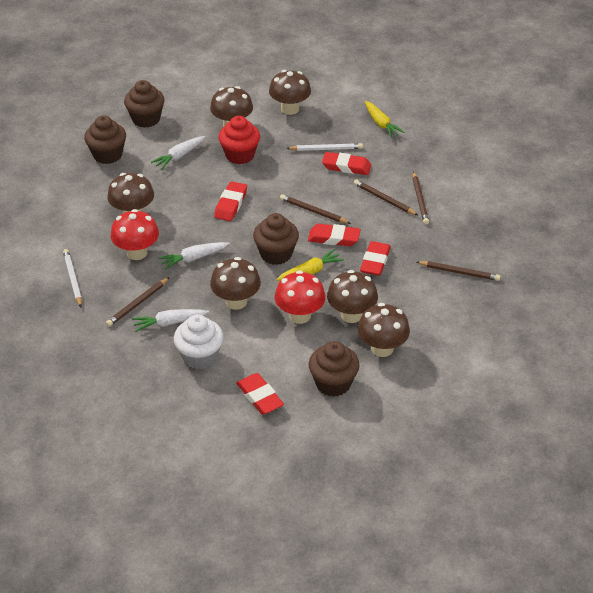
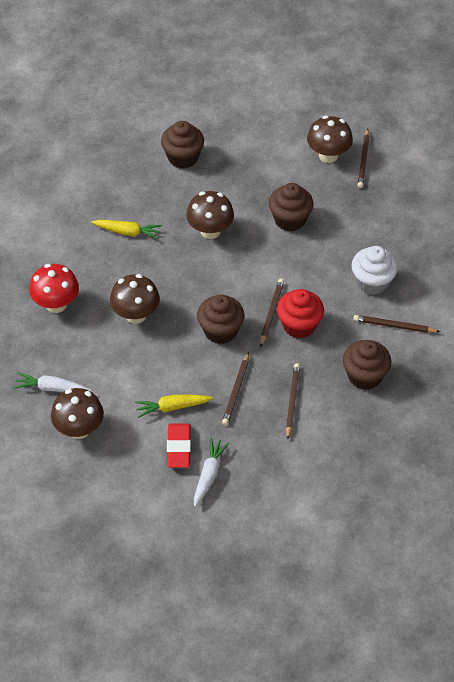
brown mushroom: 6 -> 4
red eraser: 5 -> 1
red mushroom: 2 -> 1
white carrot: 3 -> 2
white pencil: 2 -> 0

